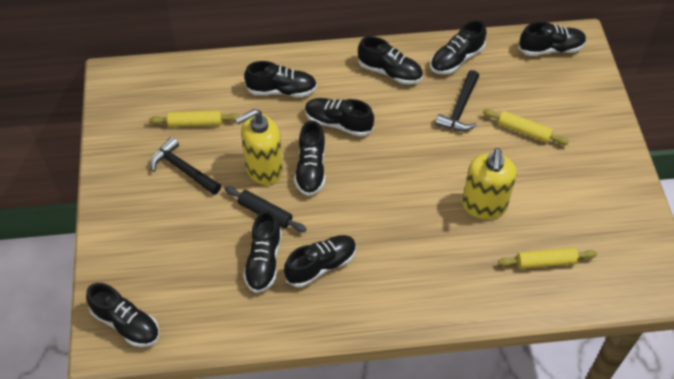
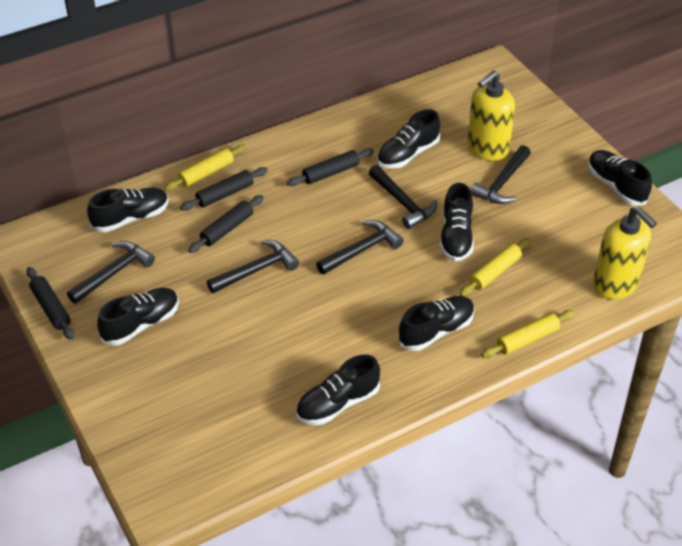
black hammer: 2 -> 5
black rolling pin: 1 -> 4
black shoe: 9 -> 7

